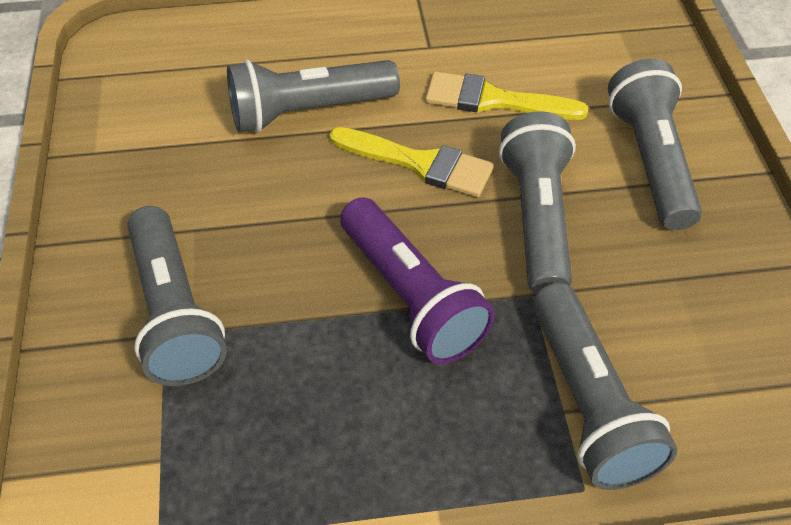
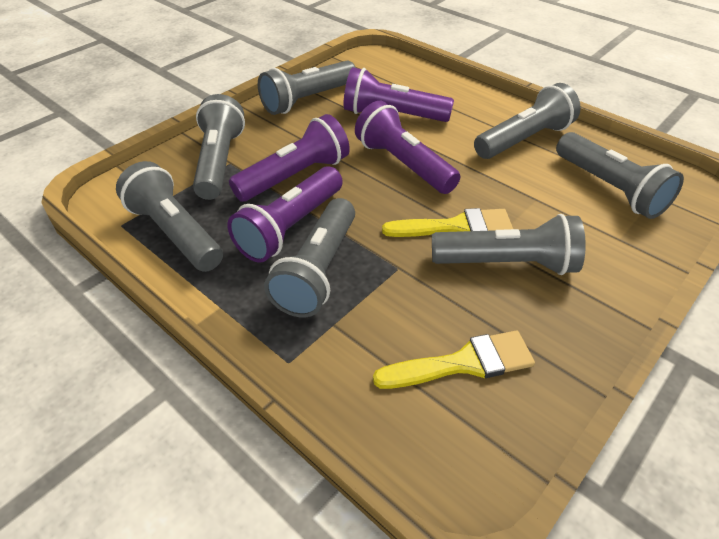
grey flashlight: 5 -> 7
purple flashlight: 1 -> 4

